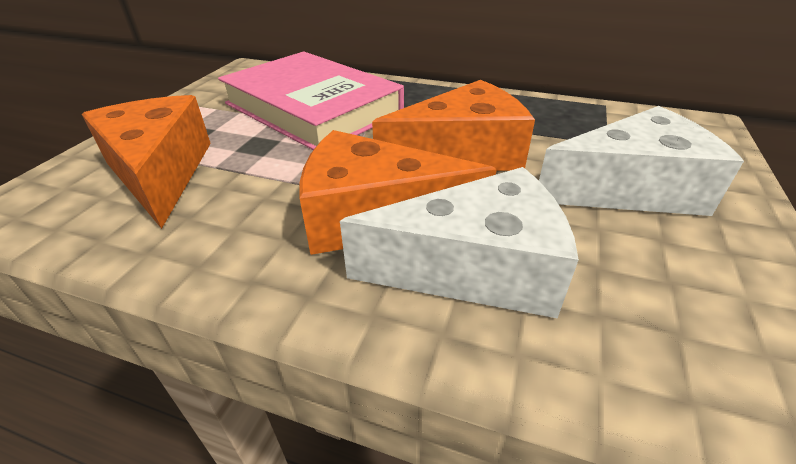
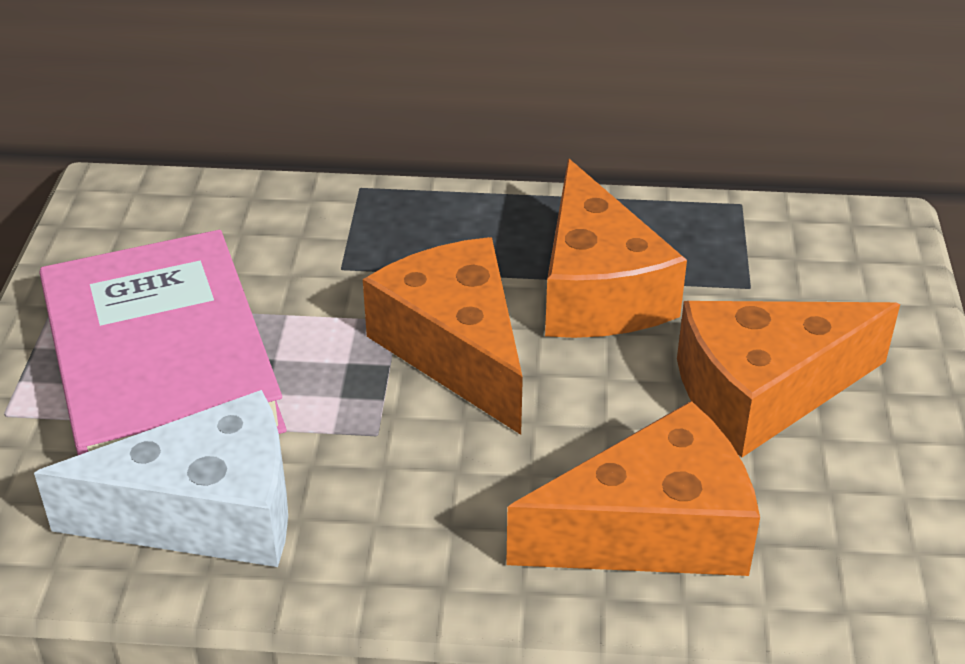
orange cheese: 3 -> 4
white cheese: 2 -> 1

